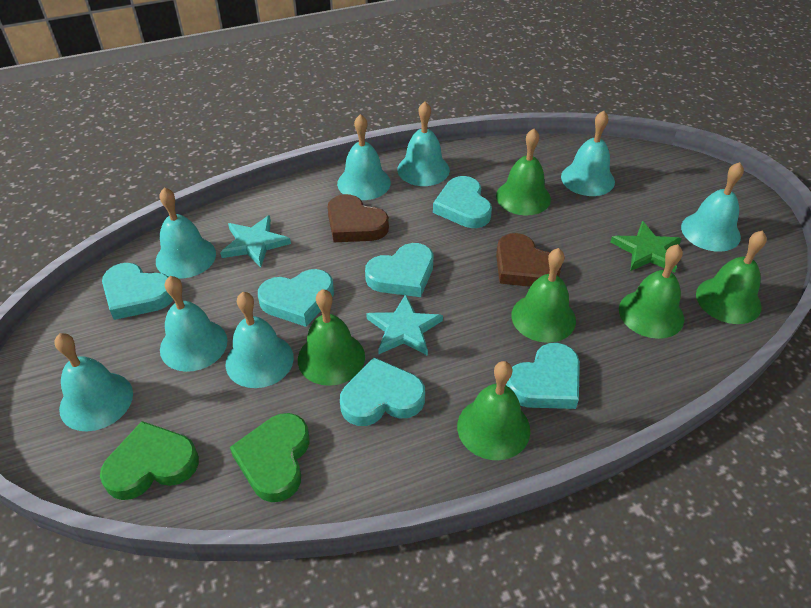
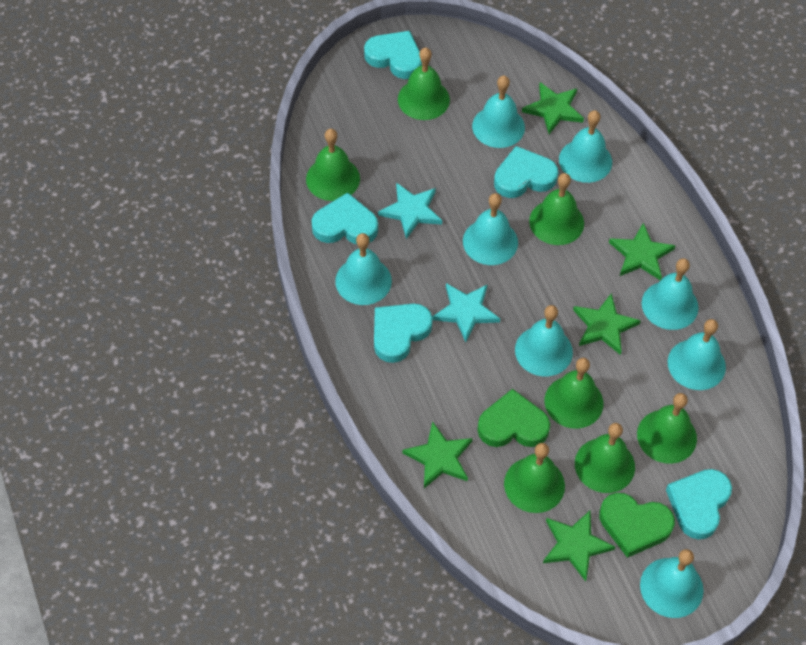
brown heart: 2 -> 0
green bell: 6 -> 7
green star: 1 -> 5
turquoise heart: 6 -> 5

